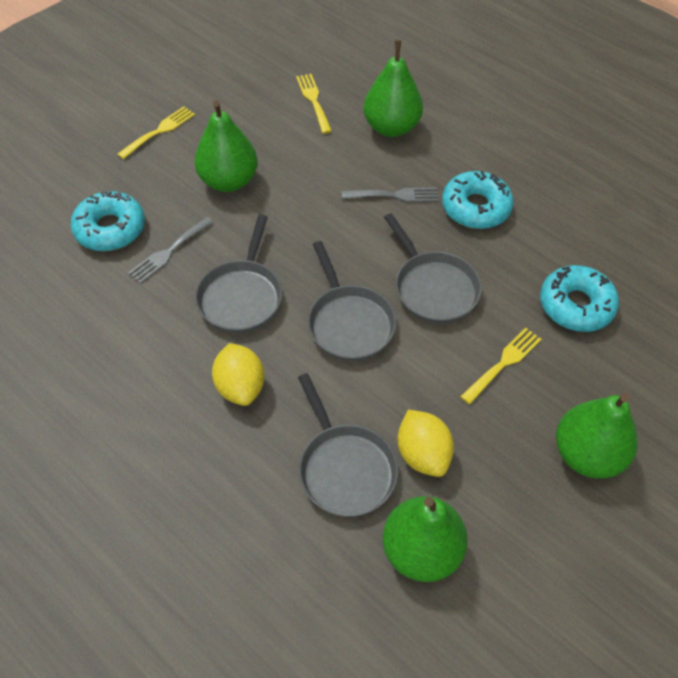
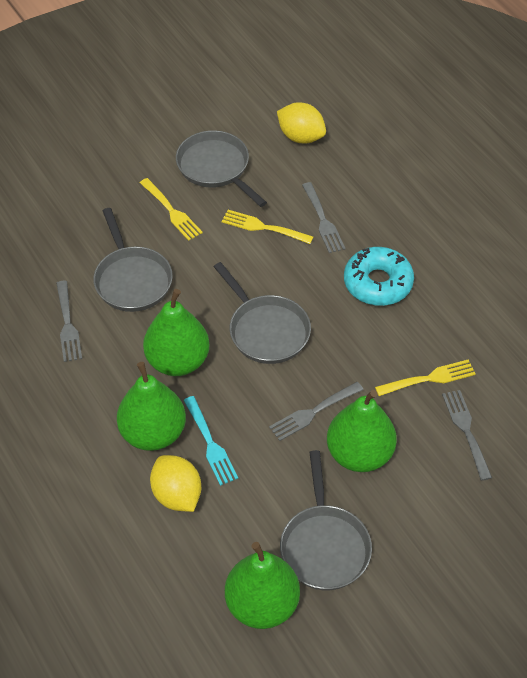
grey fork: 2 -> 4
turquoise donut: 3 -> 1
turquoise fork: 0 -> 1

